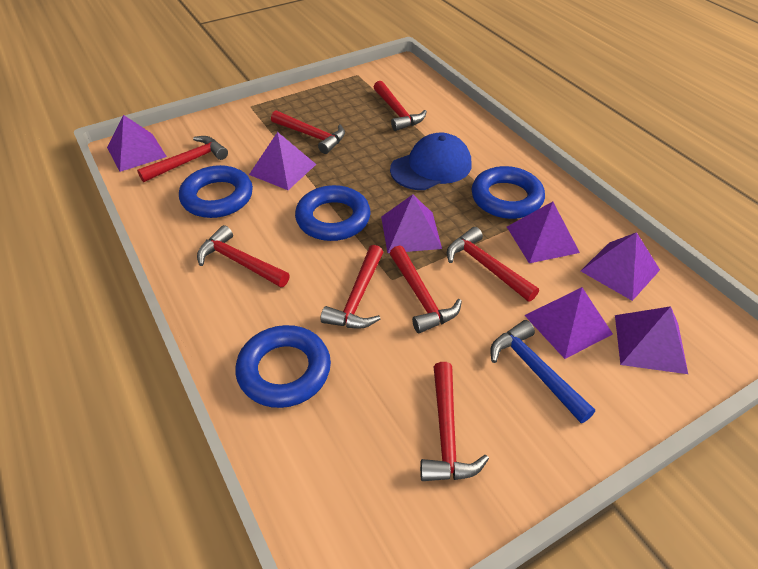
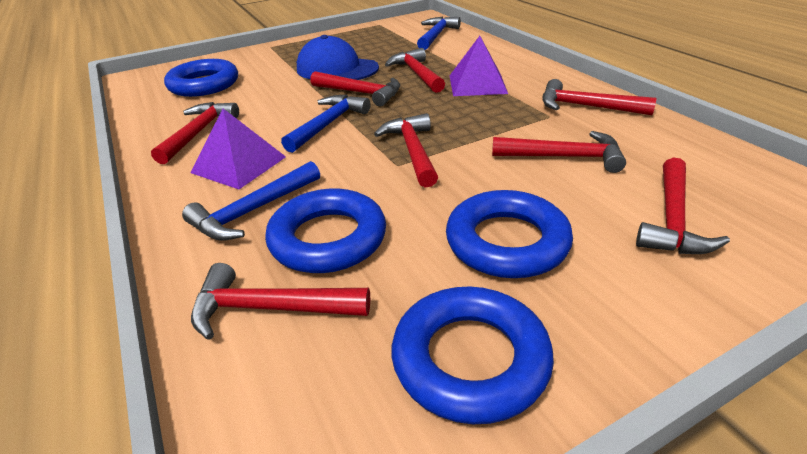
blue hammer: 1 -> 3
purple pyramid: 7 -> 2

